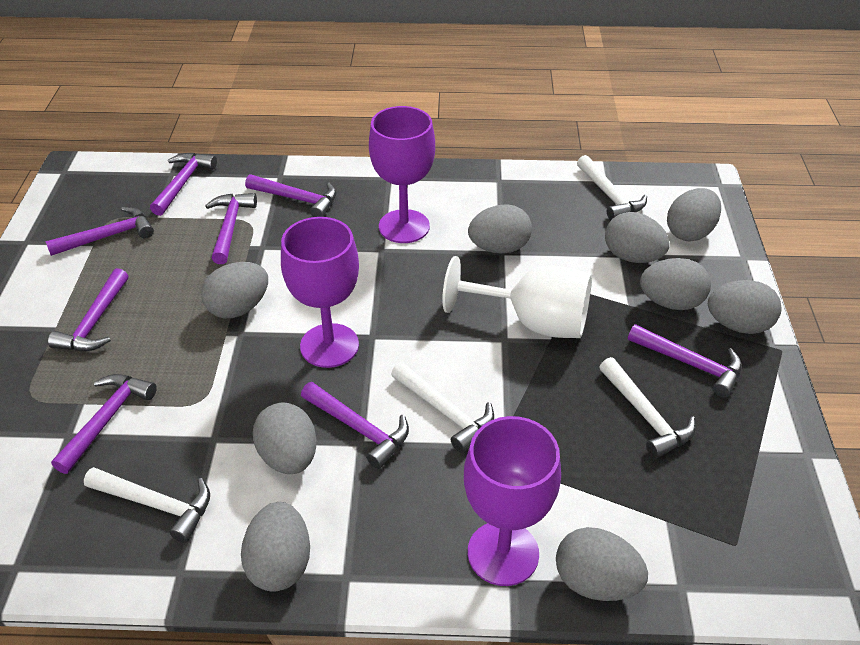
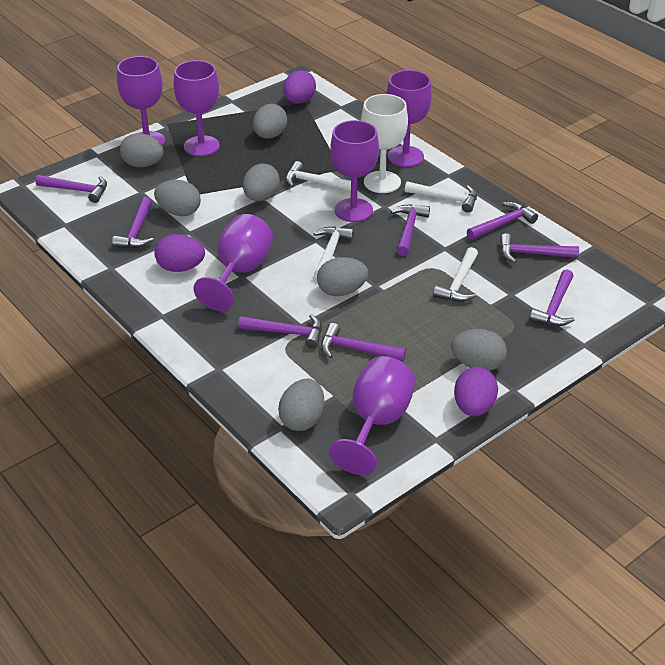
grey egg: 9 -> 7
purple egg: 0 -> 3
purple goblet: 3 -> 6

